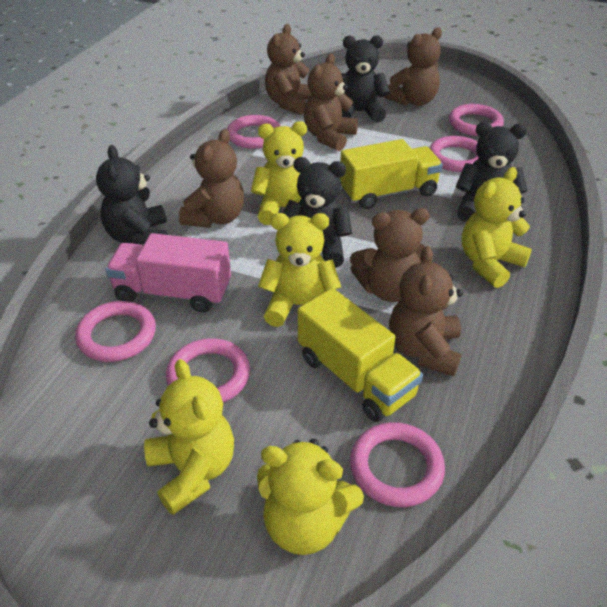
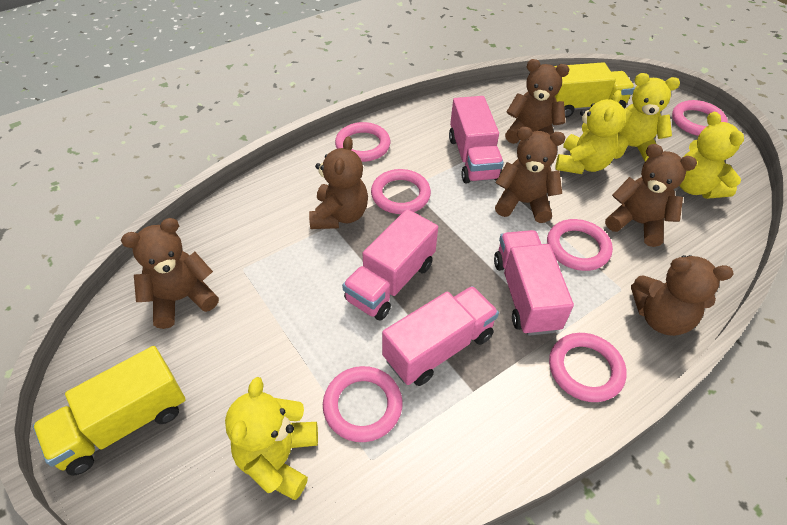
black teddy bear: 4 -> 0
pink truck: 1 -> 4
yellow teddy bear: 5 -> 4

